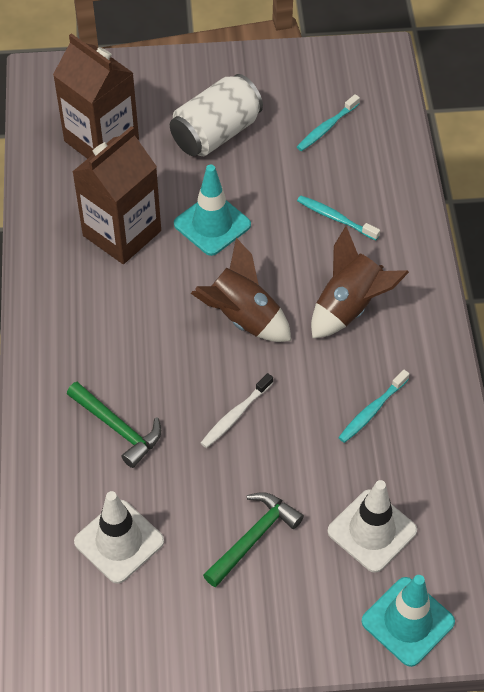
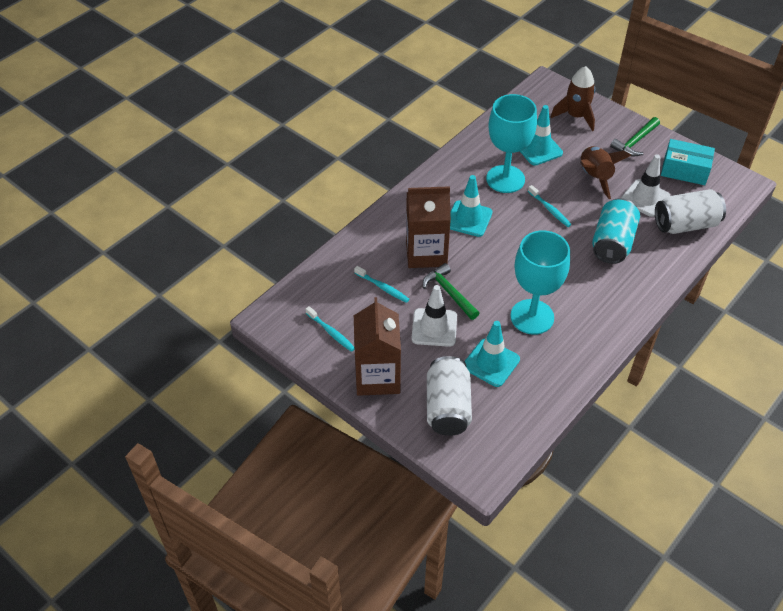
turquoise box: 0 -> 1
turquoise can: 0 -> 1
turquoise goblet: 0 -> 2
turquoise traffic cone: 2 -> 3
white can: 1 -> 2
white toothbrush: 1 -> 0

